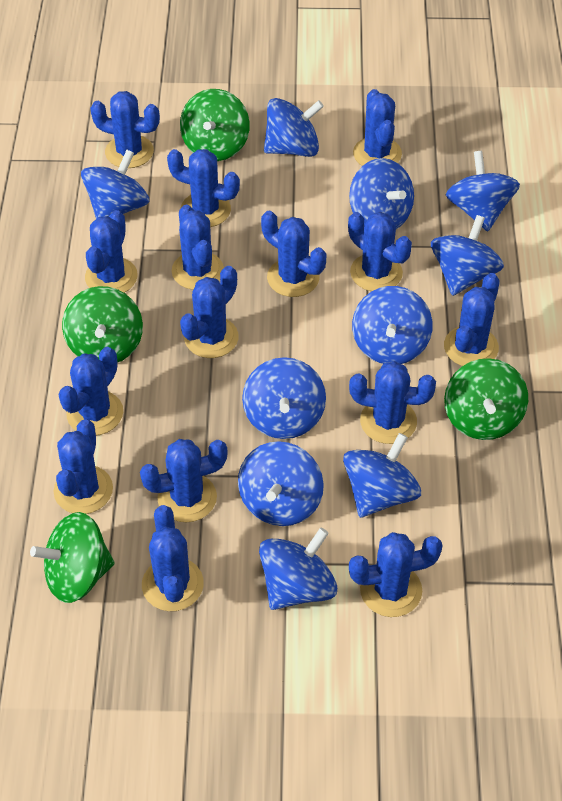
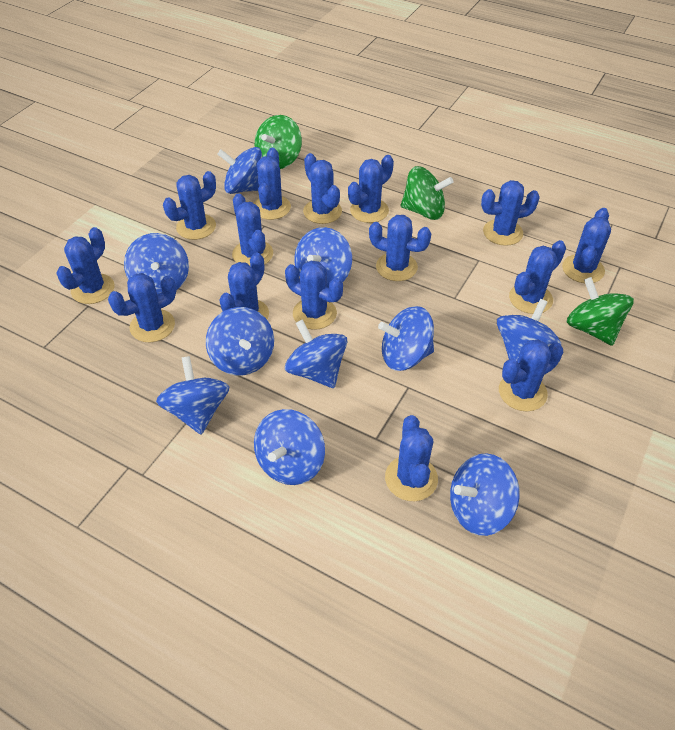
green spinning top: 4 -> 3

